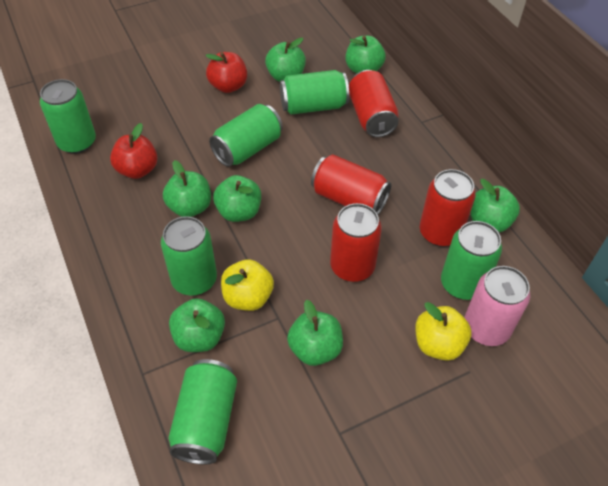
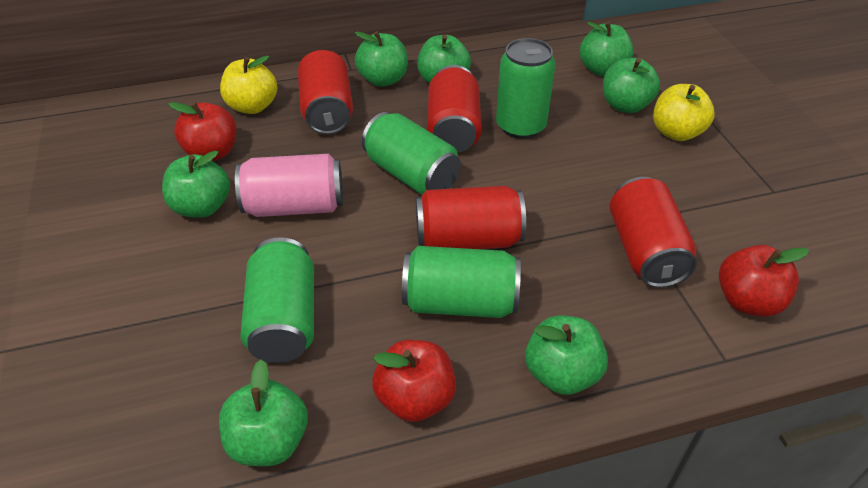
green can: 6 -> 4
red apple: 2 -> 3

